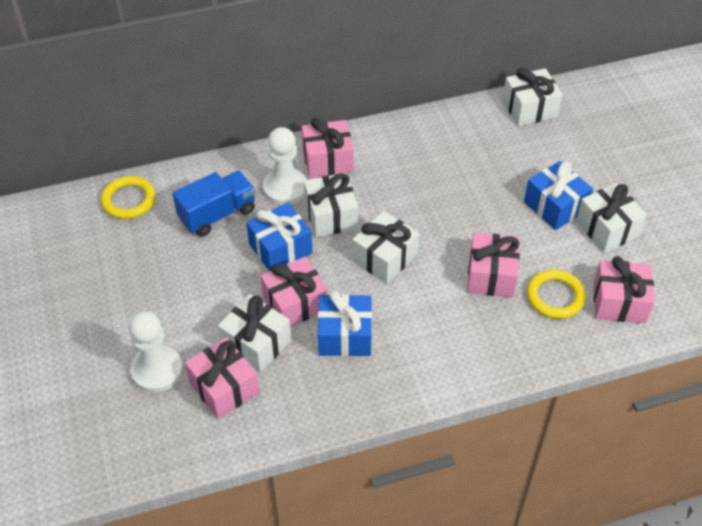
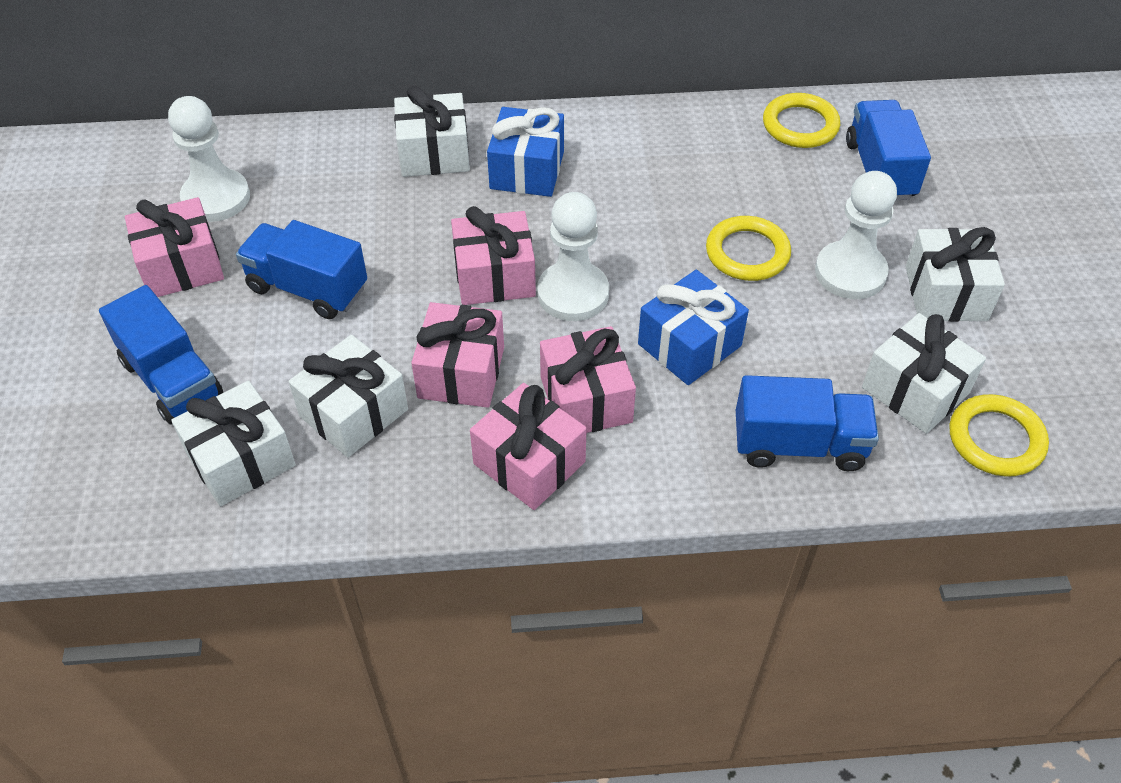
blue gift: 3 -> 2
blue truck: 1 -> 4
white pawn: 2 -> 3
yellow ring: 2 -> 3

